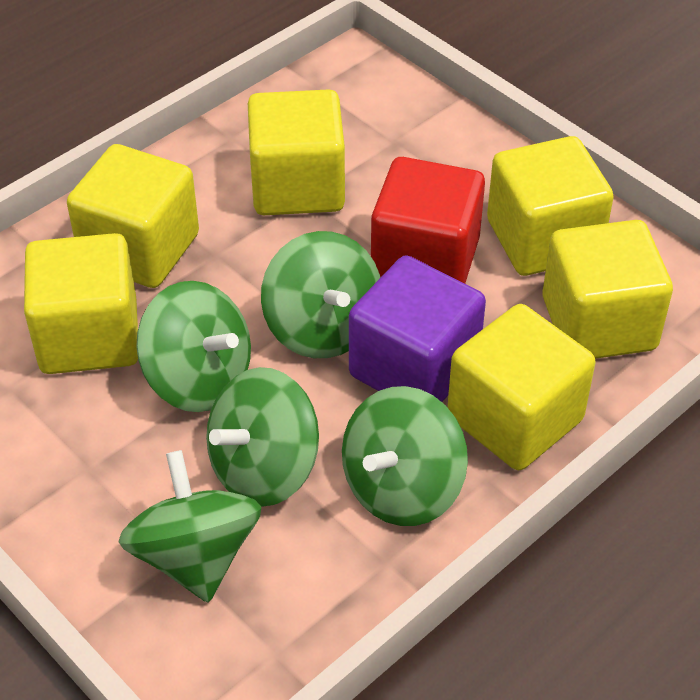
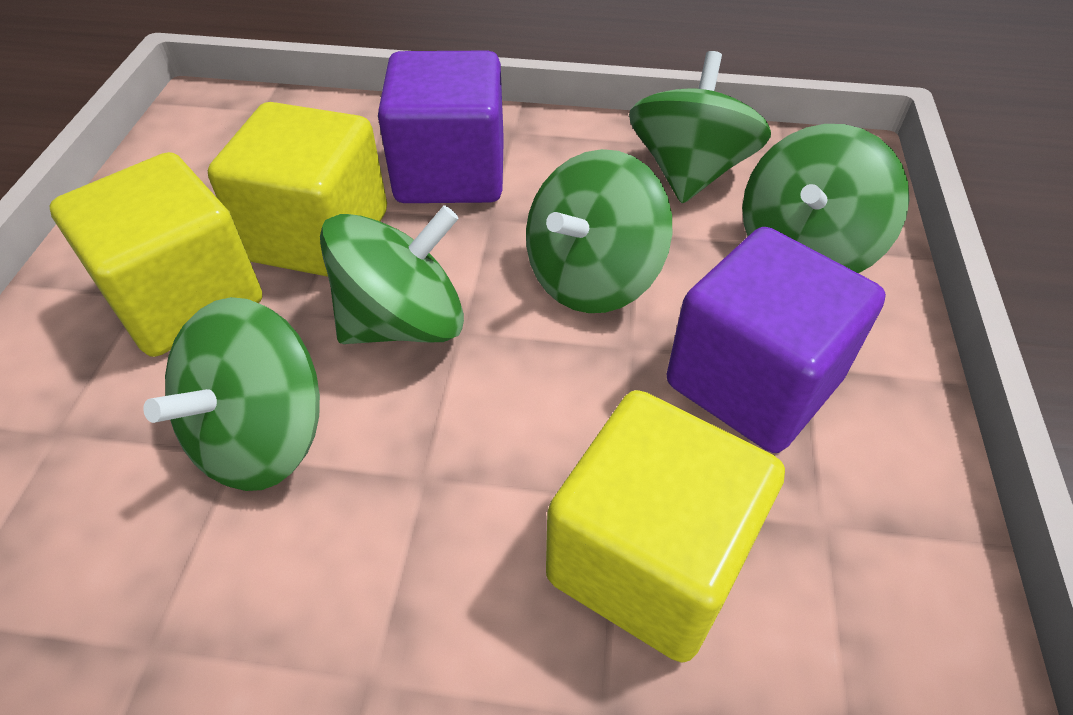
purple cube: 1 -> 2
red cube: 1 -> 0
yellow cube: 6 -> 3

